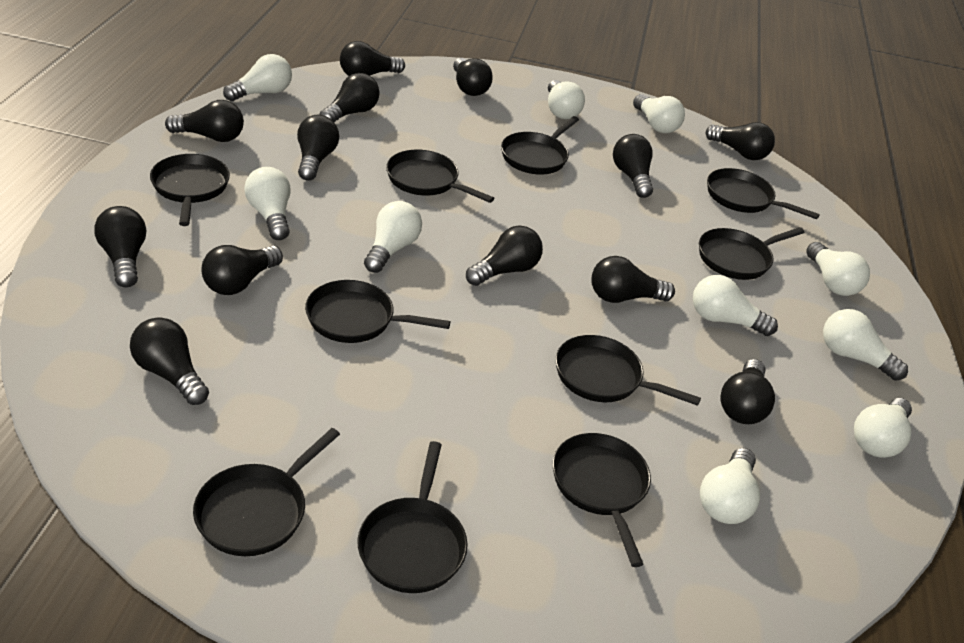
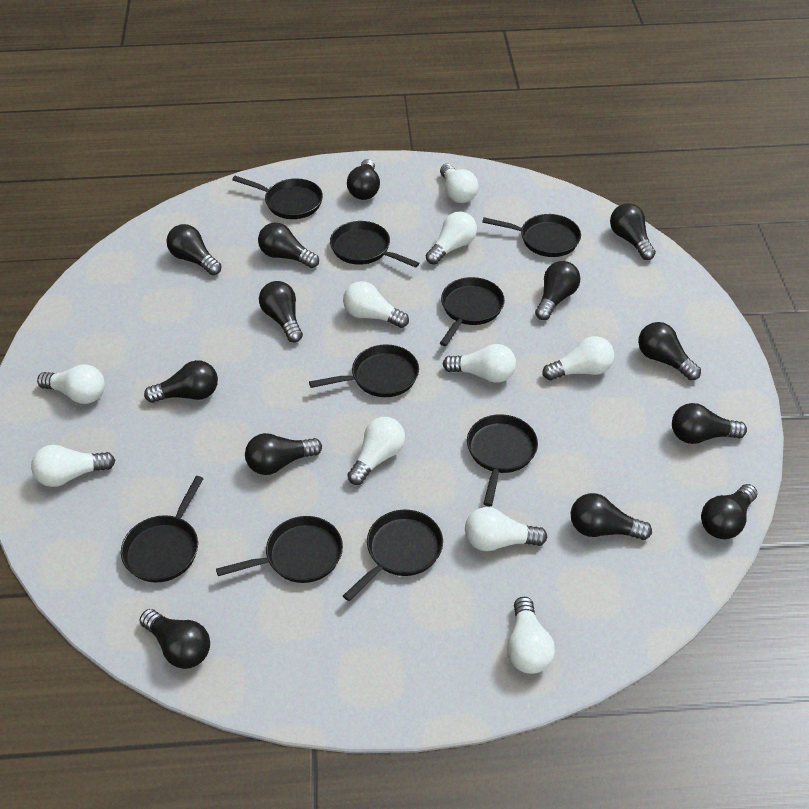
black pan: 10 -> 9

